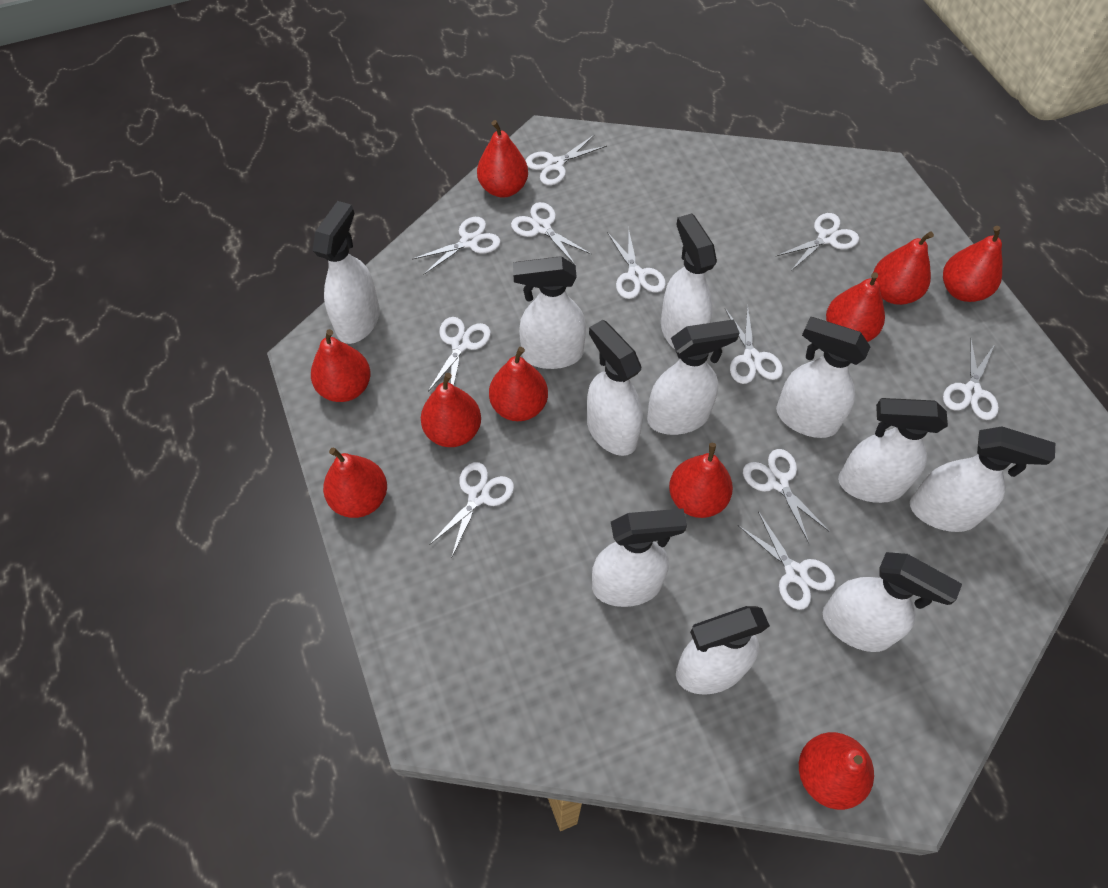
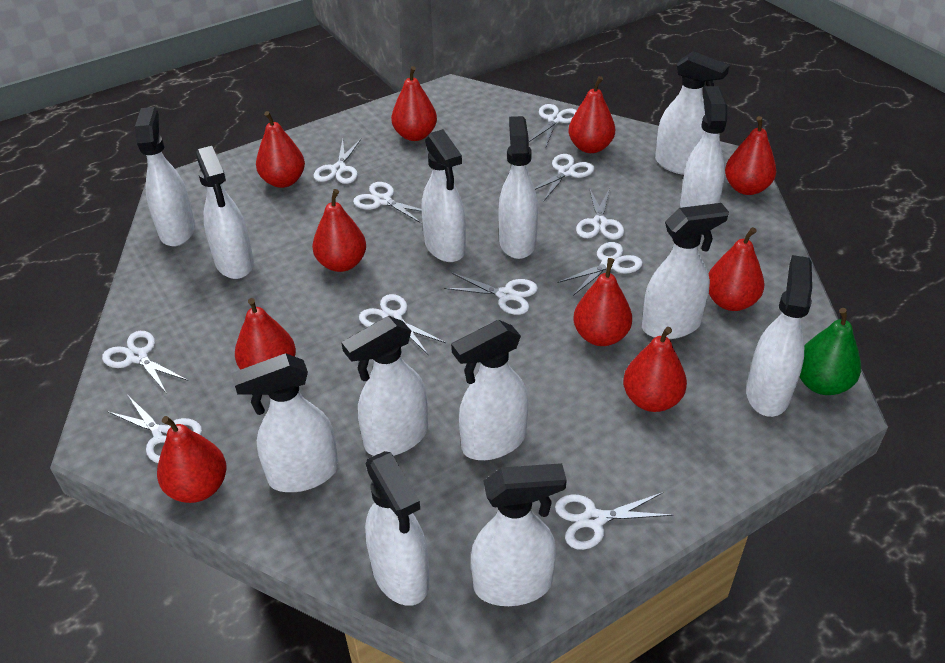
green pear: 0 -> 1
white spray bottle: 11 -> 13

